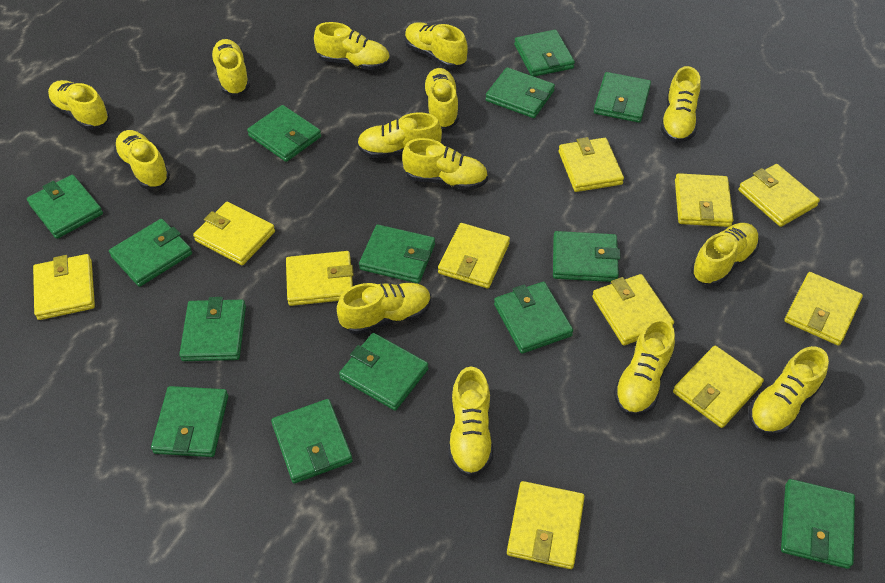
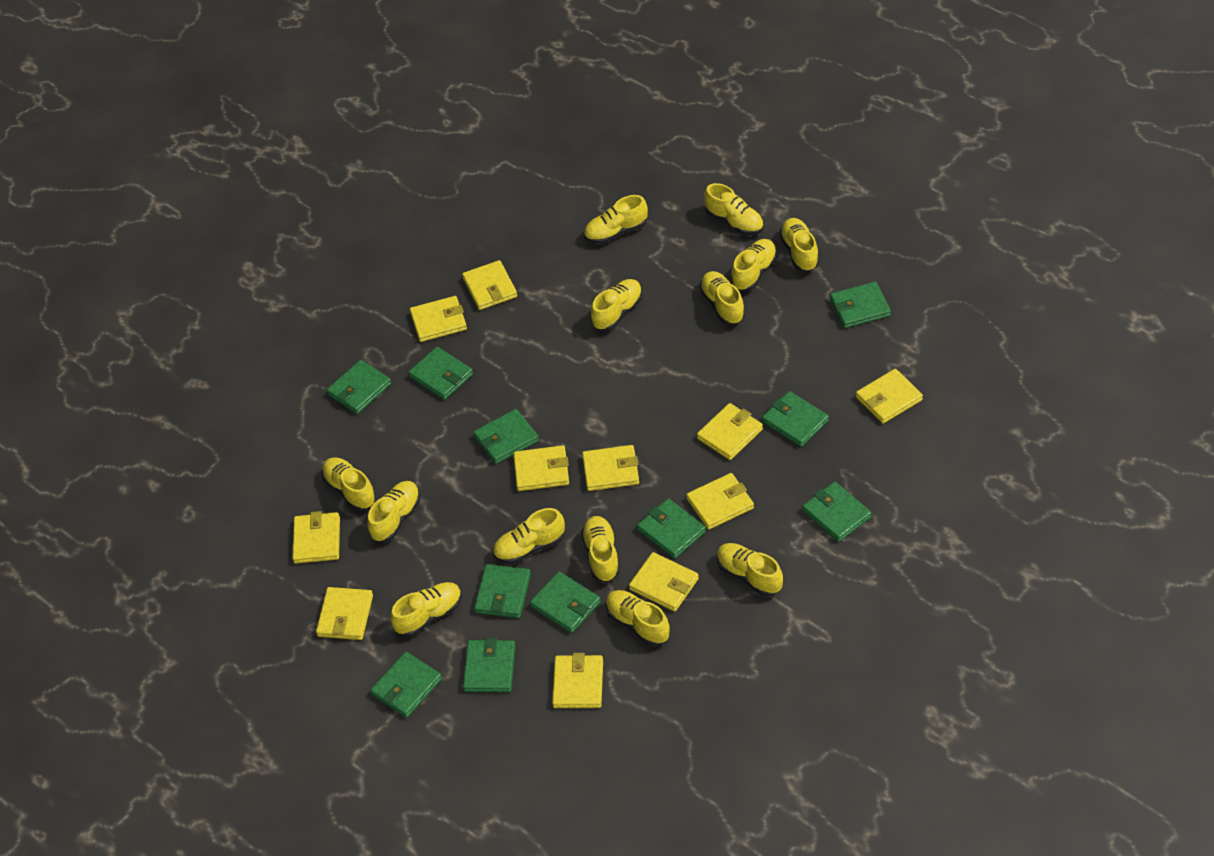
green wallet: 14 -> 11
yellow shoe: 14 -> 13

